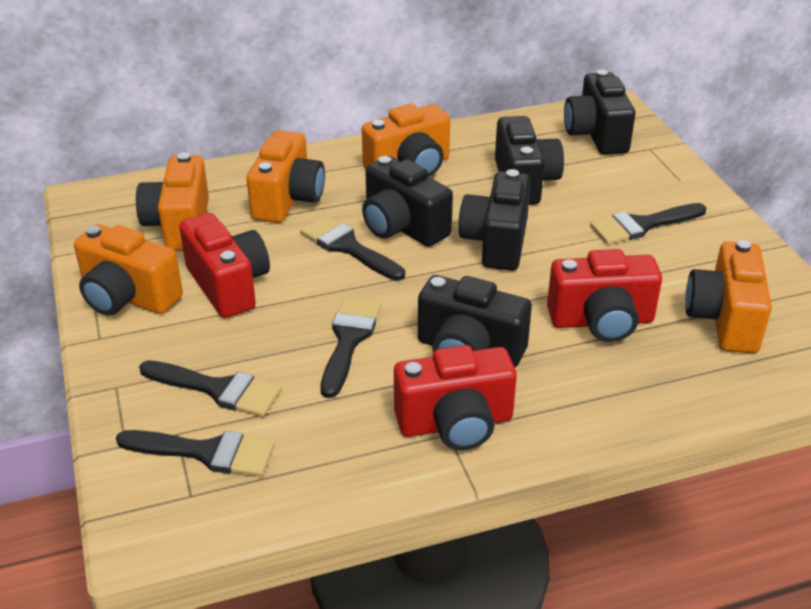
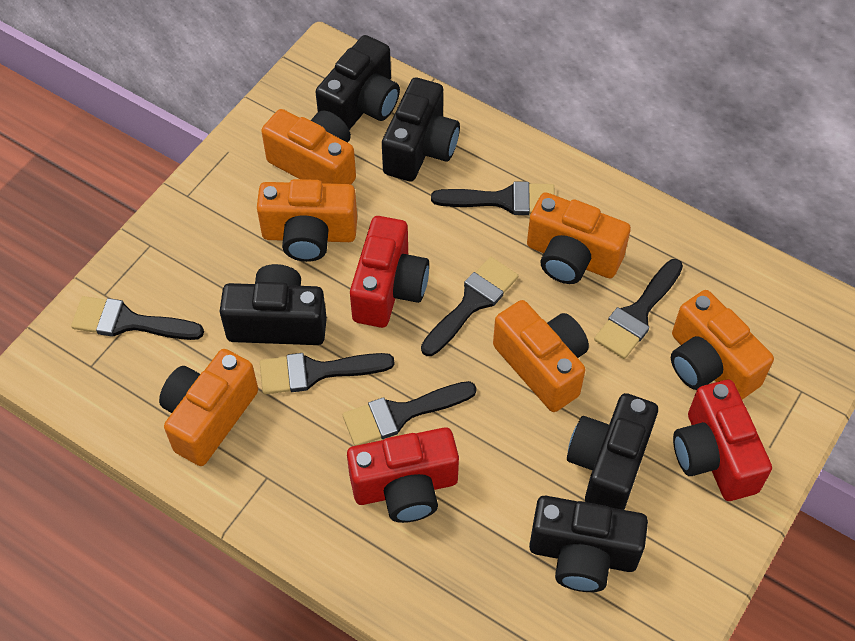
black brush: 5 -> 6
orange camera: 5 -> 6

